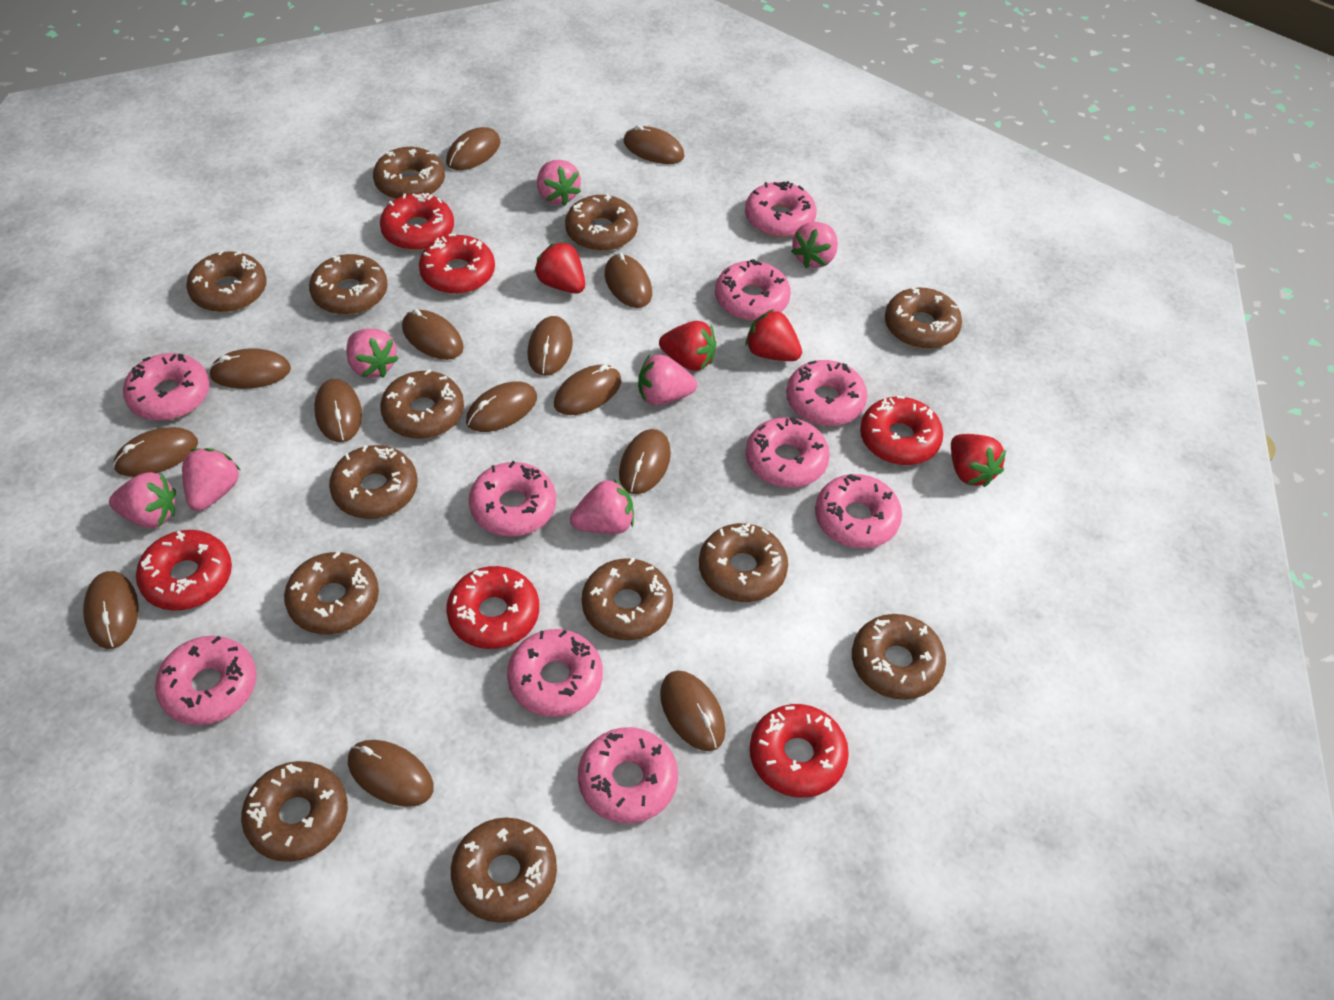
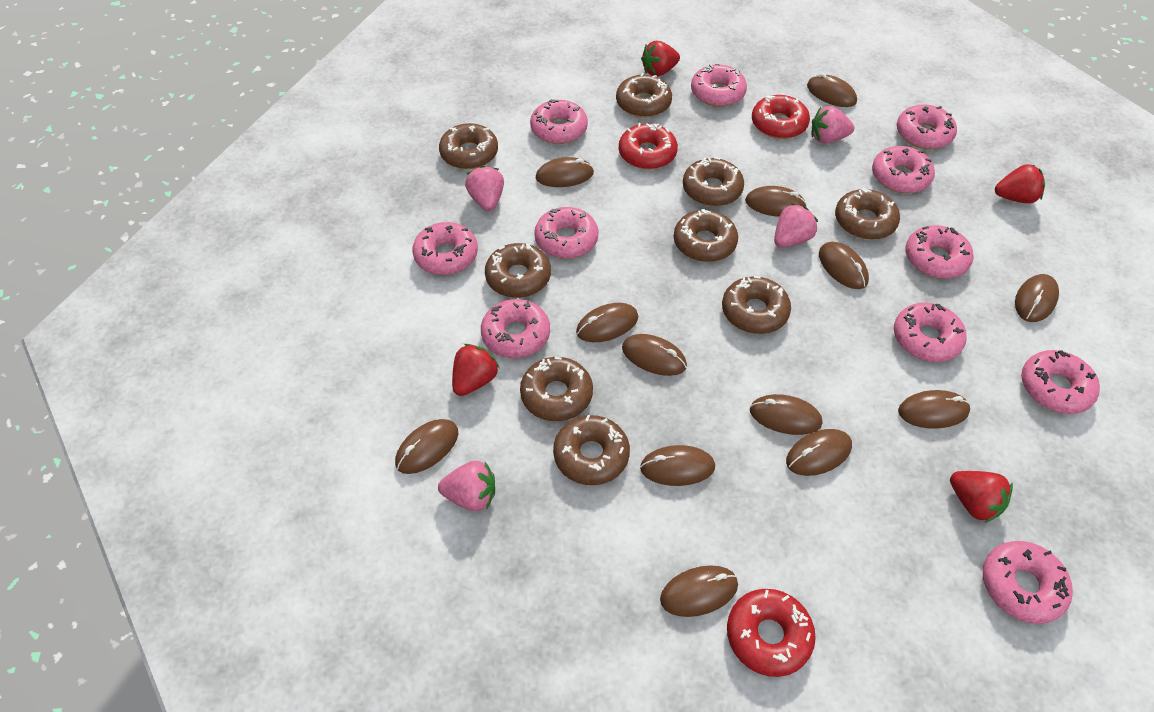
brown donut: 13 -> 9
brown mouse: 14 -> 13
pink donut: 10 -> 11
pink strawberry: 7 -> 4
red donut: 6 -> 3

